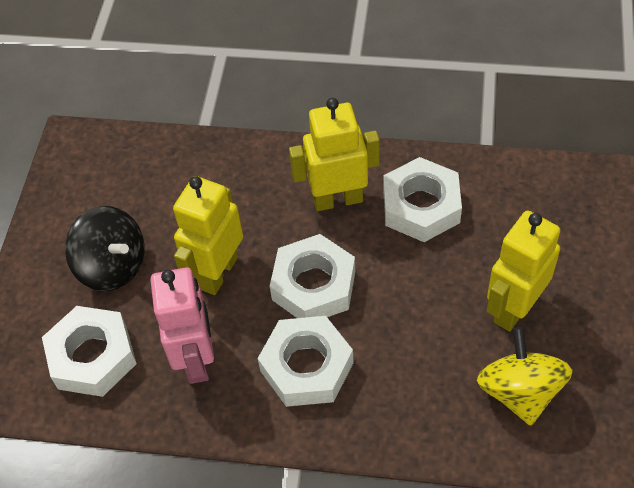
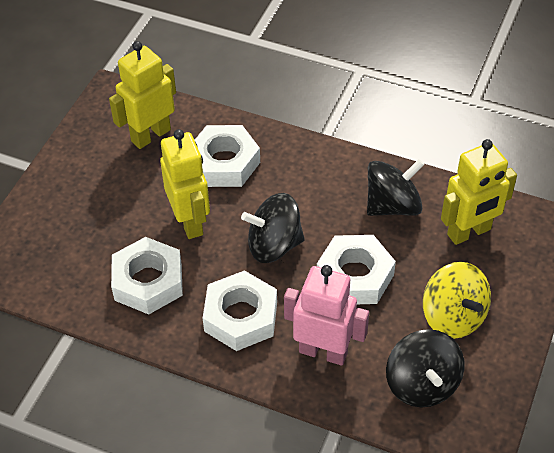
black spinning top: 1 -> 3

